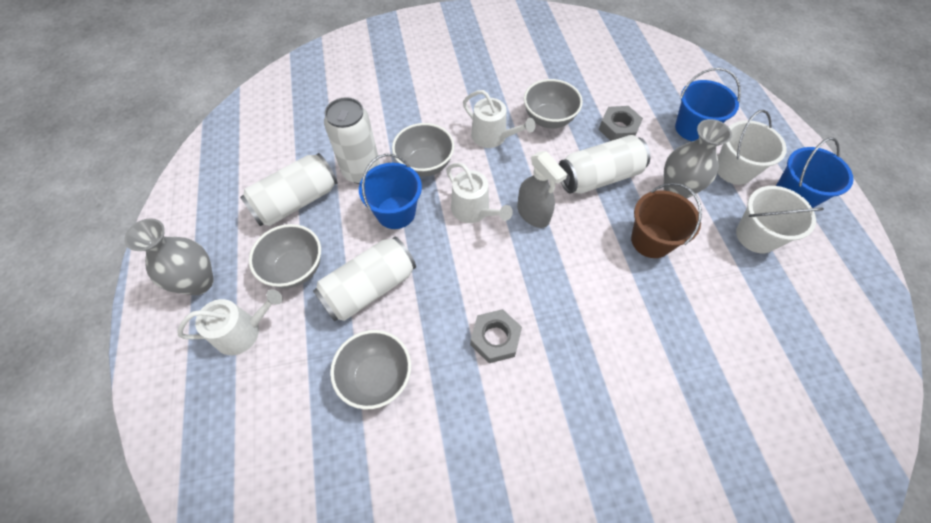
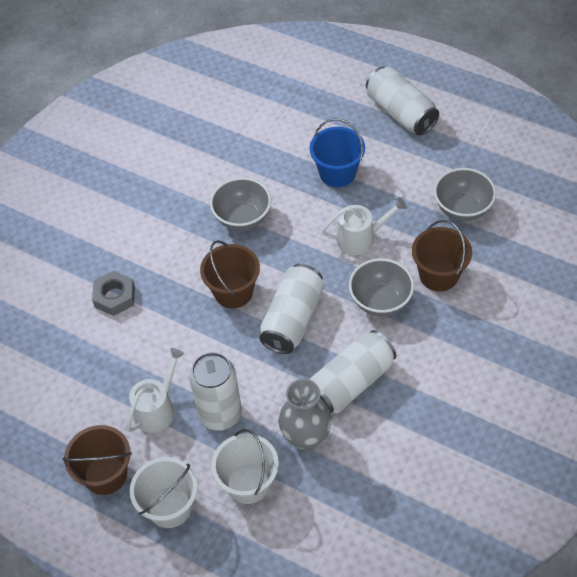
blue bucket: 3 -> 1
brown bucket: 1 -> 3
grey bowl: 4 -> 3
grey nut: 2 -> 1
grey spray bottle: 1 -> 0
grey vase: 2 -> 1
white watering can: 3 -> 2

